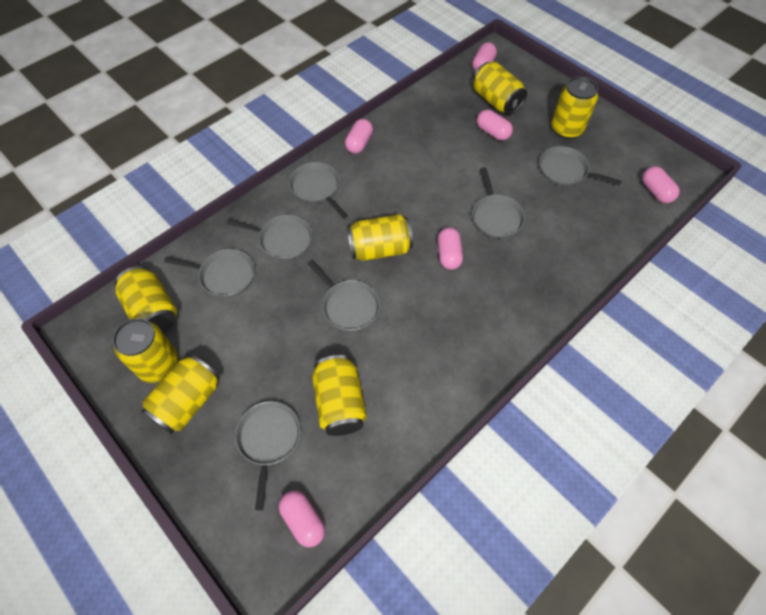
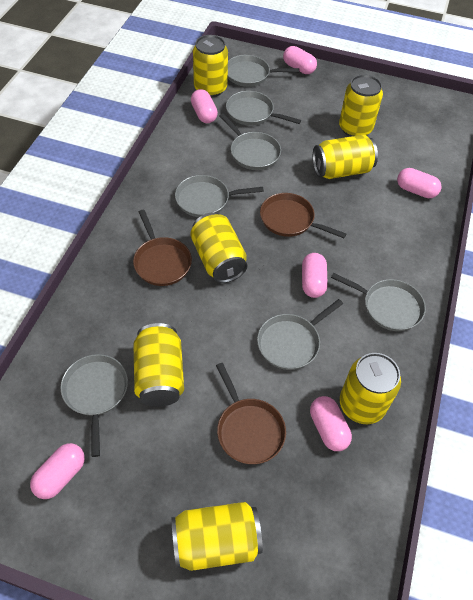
brown pan: 0 -> 3

